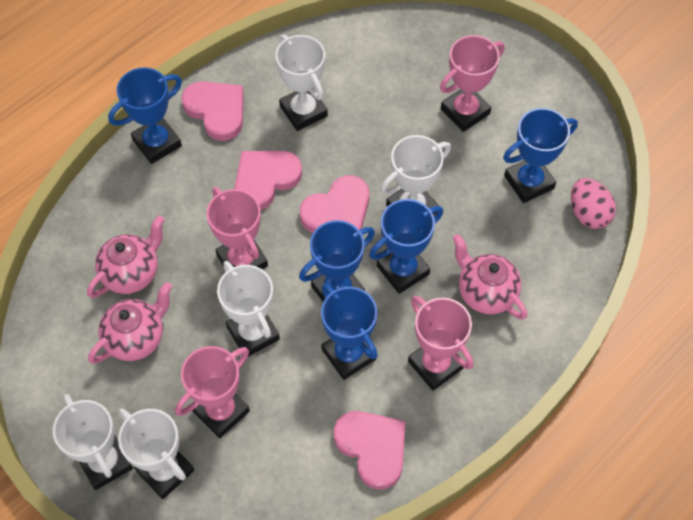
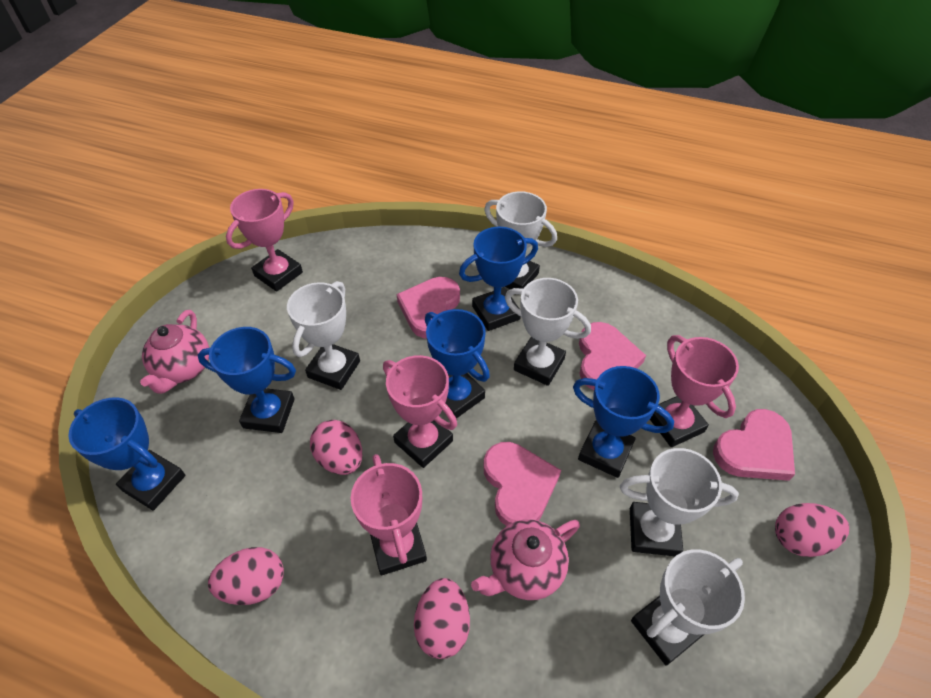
pink egg: 1 -> 4
pink teapot: 3 -> 2

